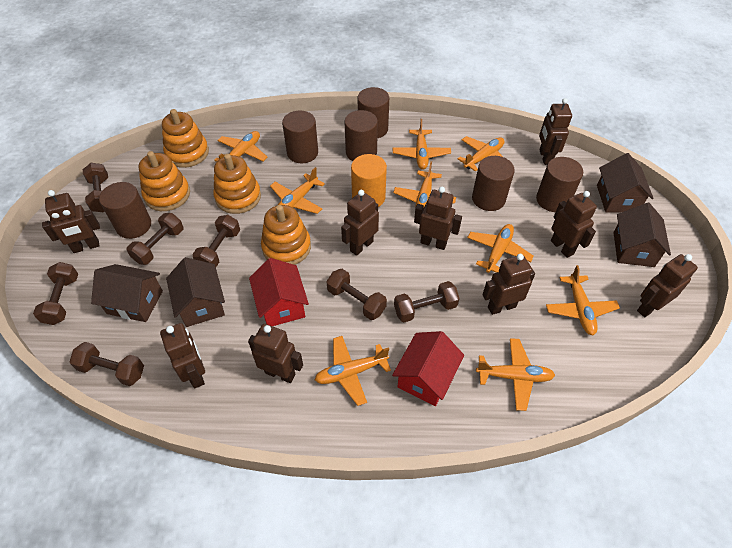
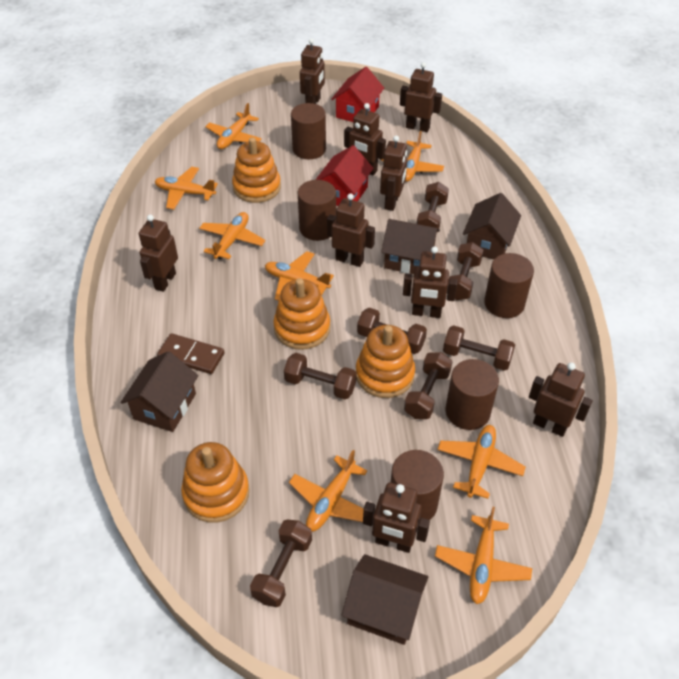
brown cylinder: 6 -> 5
brown domino: 0 -> 1
orange cylinder: 1 -> 0
orange plane: 9 -> 8

